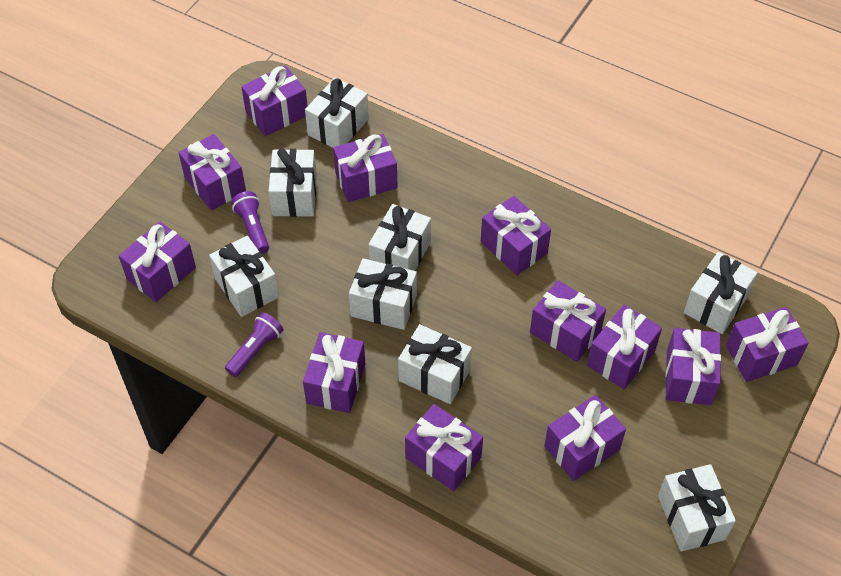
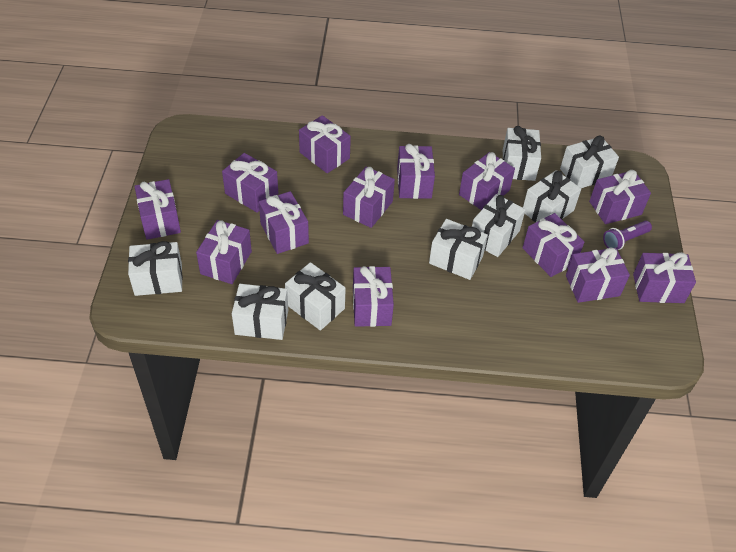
purple flashlight: 2 -> 1
purple gift: 12 -> 13

